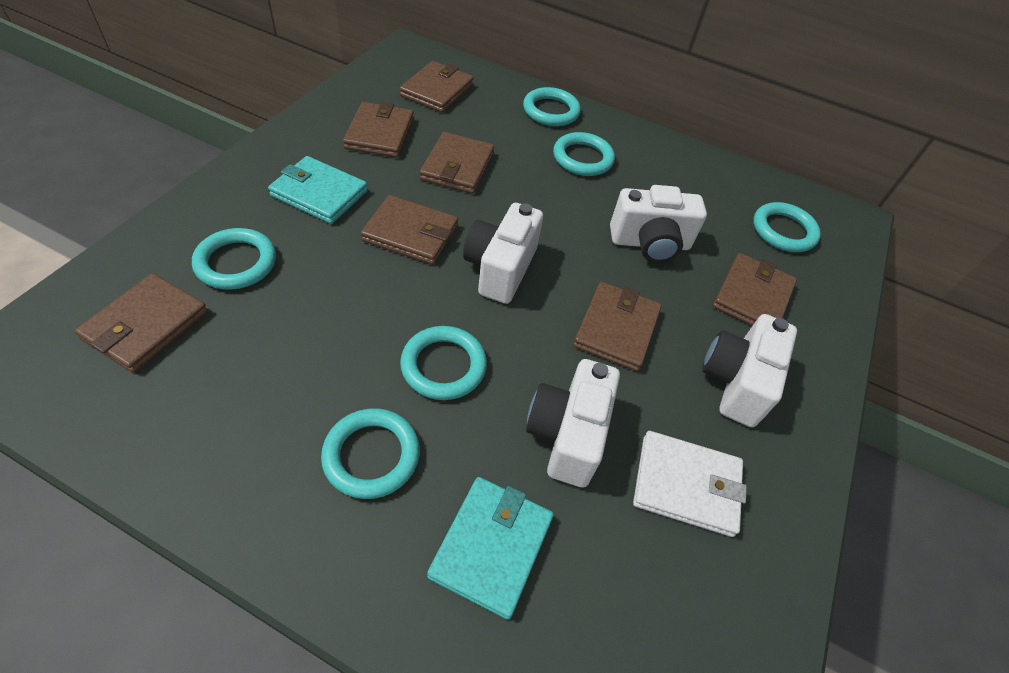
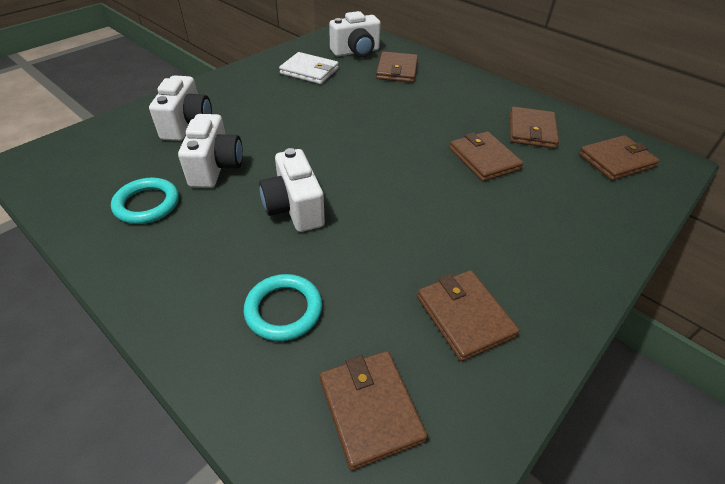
brown wallet: 7 -> 6
turquoise ring: 6 -> 2
turquoise wallet: 2 -> 0

